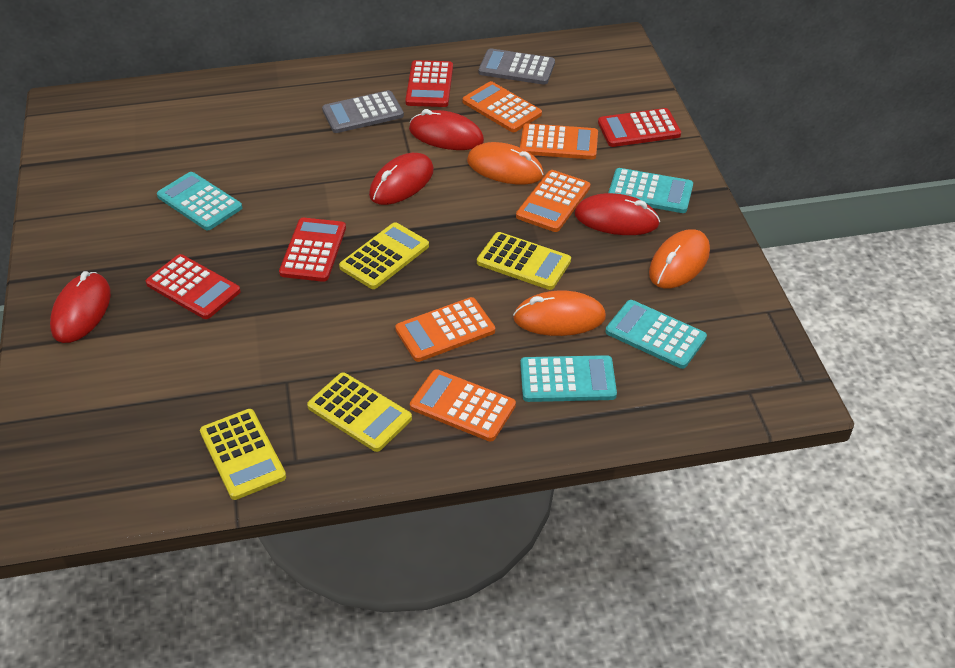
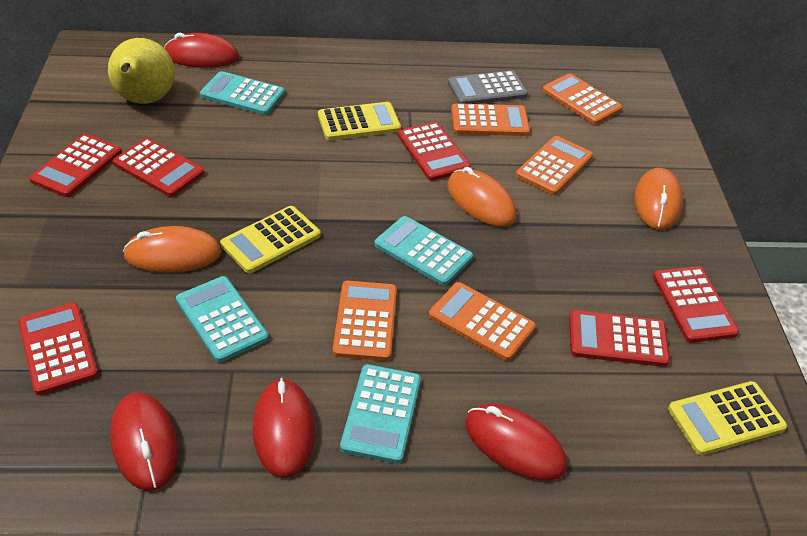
grey calculator: 2 -> 1
red calculator: 4 -> 6
yellow calculator: 4 -> 3
yellow pear: 0 -> 1

